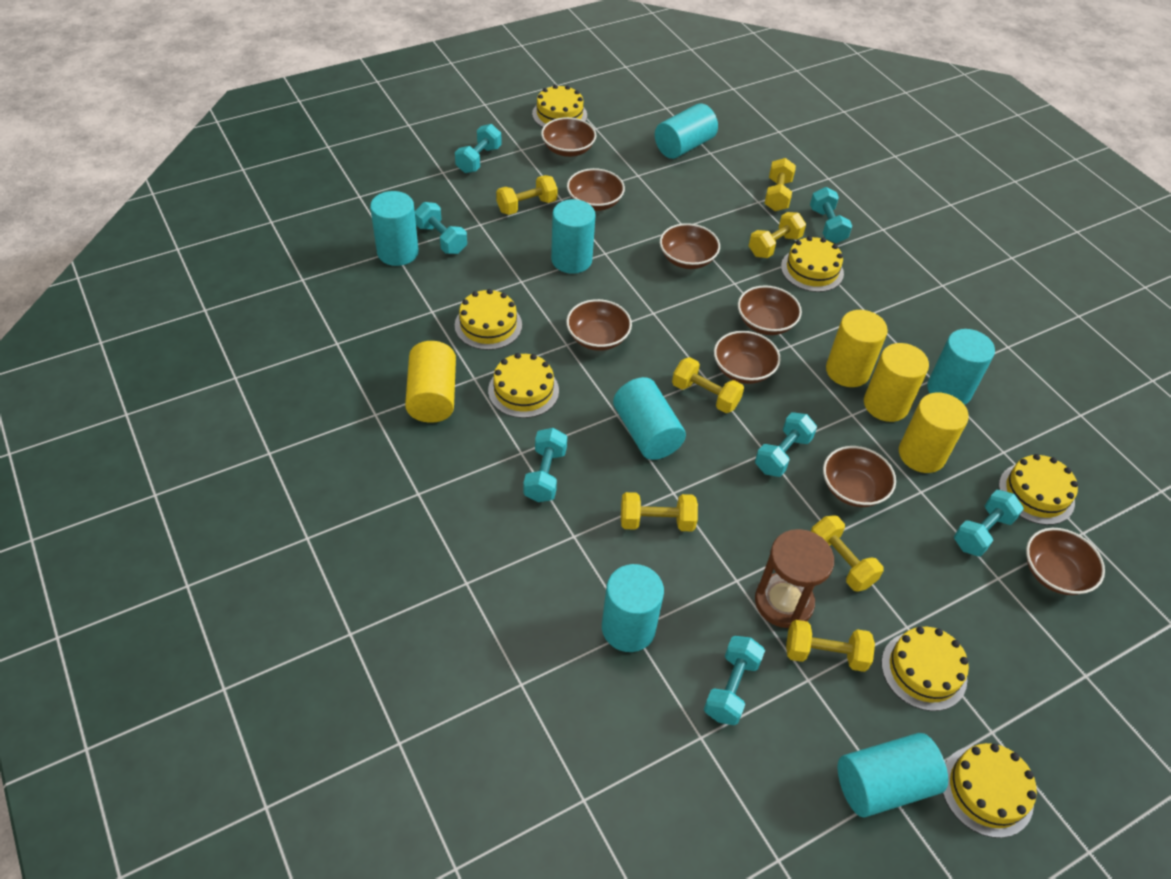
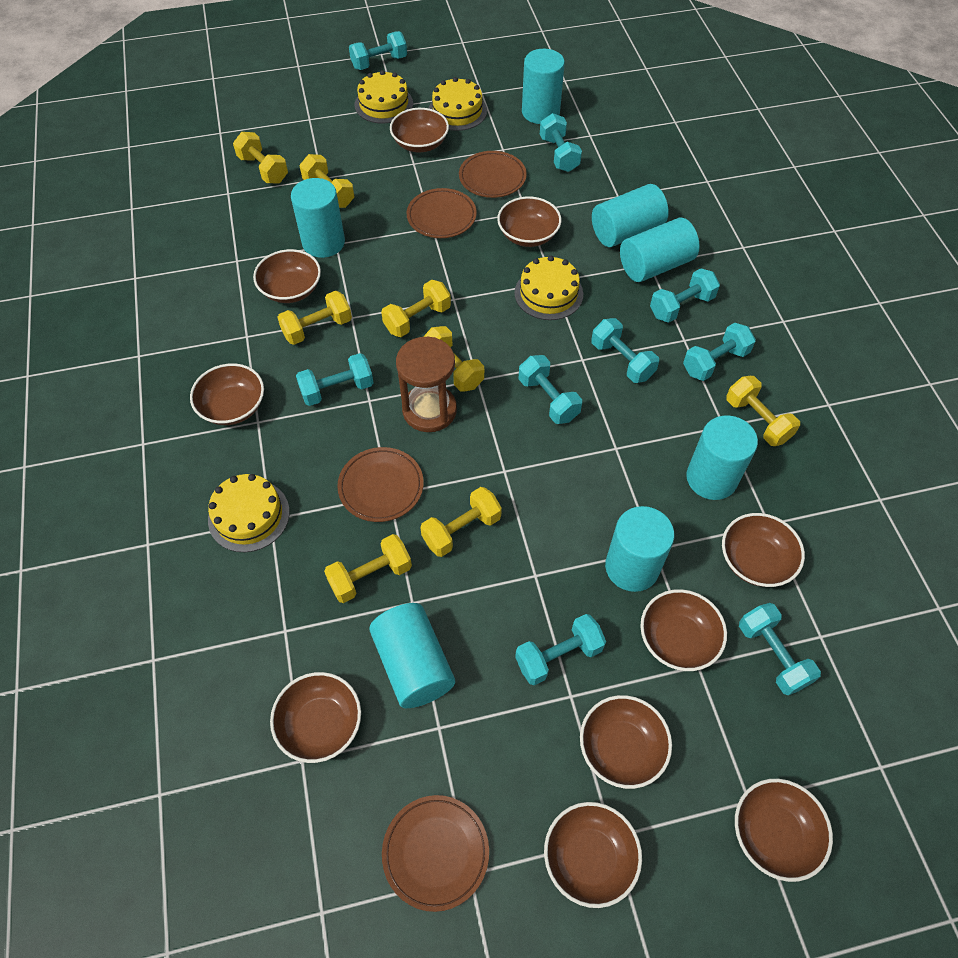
brown bowl: 8 -> 10
brown plate: 0 -> 4
turquoise dumbbell: 7 -> 9
yellow cake: 7 -> 4
yellow cylinder: 4 -> 0
yellow dumbbell: 7 -> 8

